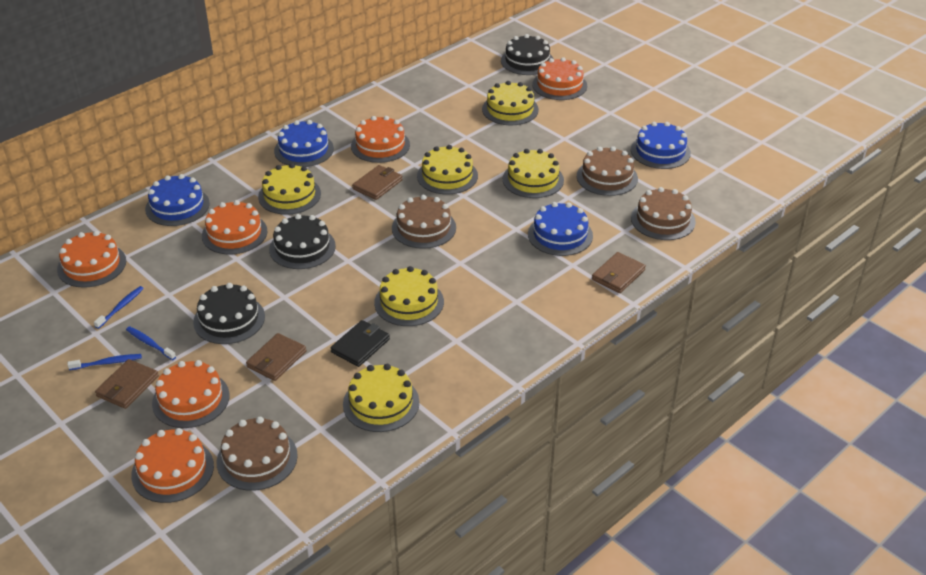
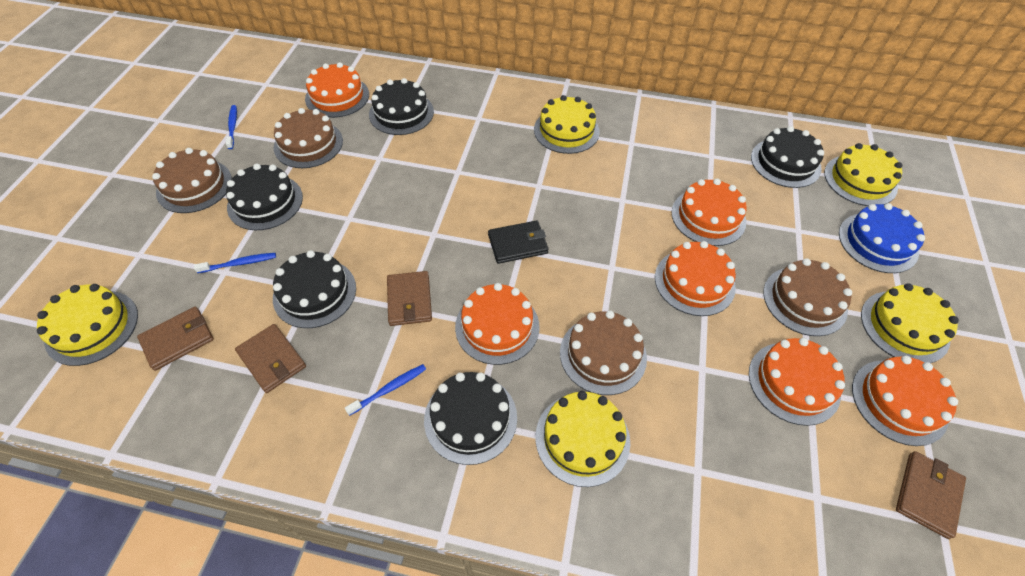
black cake: 3 -> 5
blue cake: 4 -> 1
yellow cake: 6 -> 5

